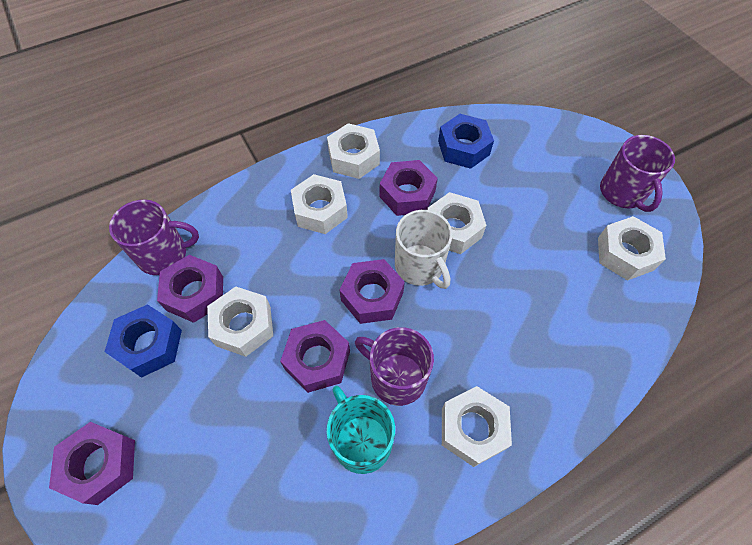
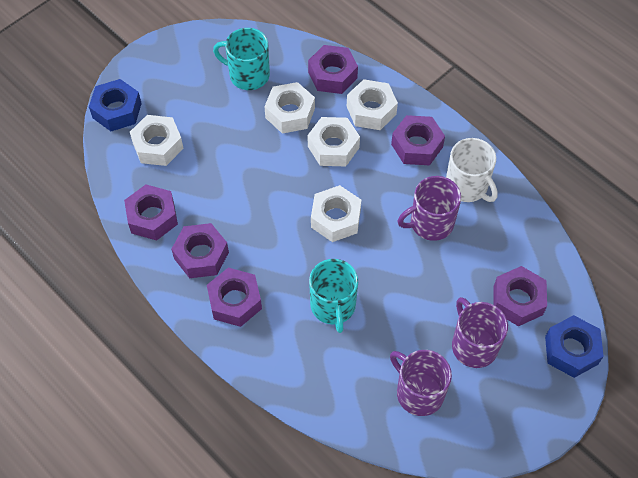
purple nut: 5 -> 6
turquoise mug: 1 -> 2
white nut: 6 -> 5

